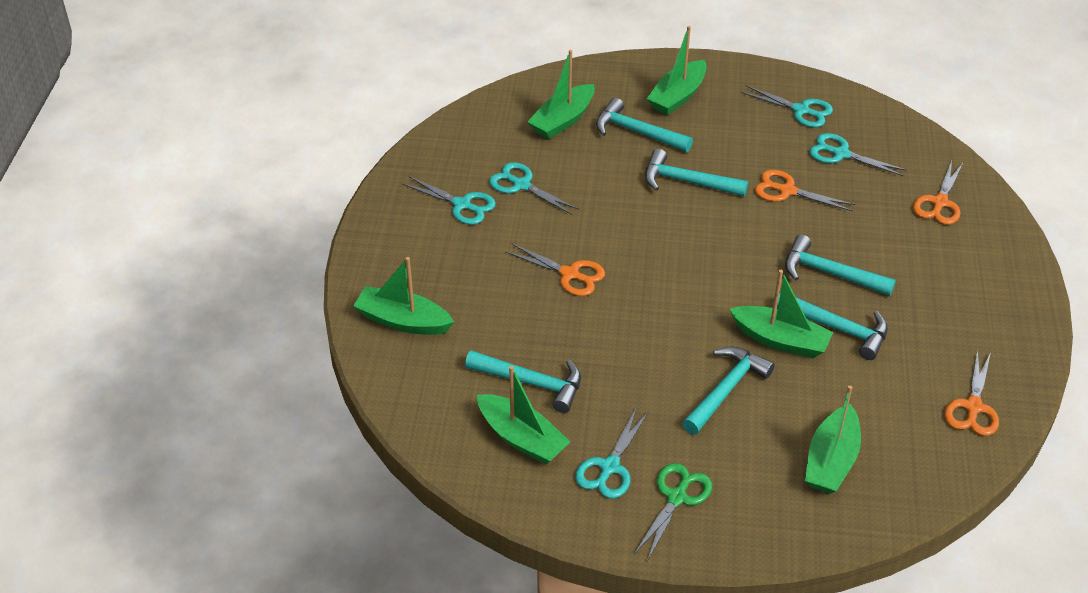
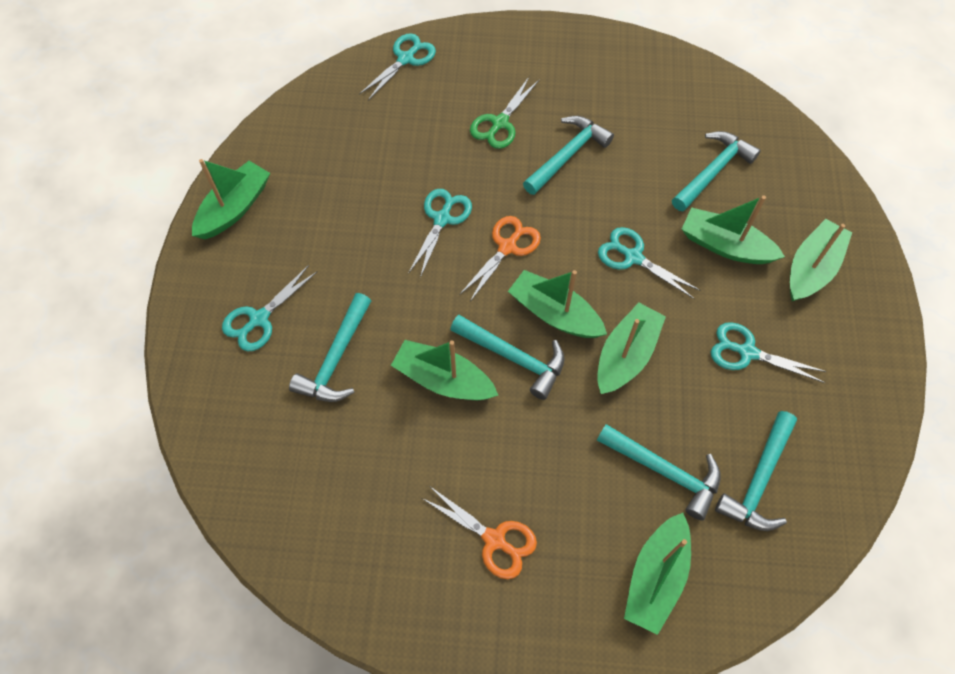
green boat: 6 -> 7
orange scissors: 4 -> 2

